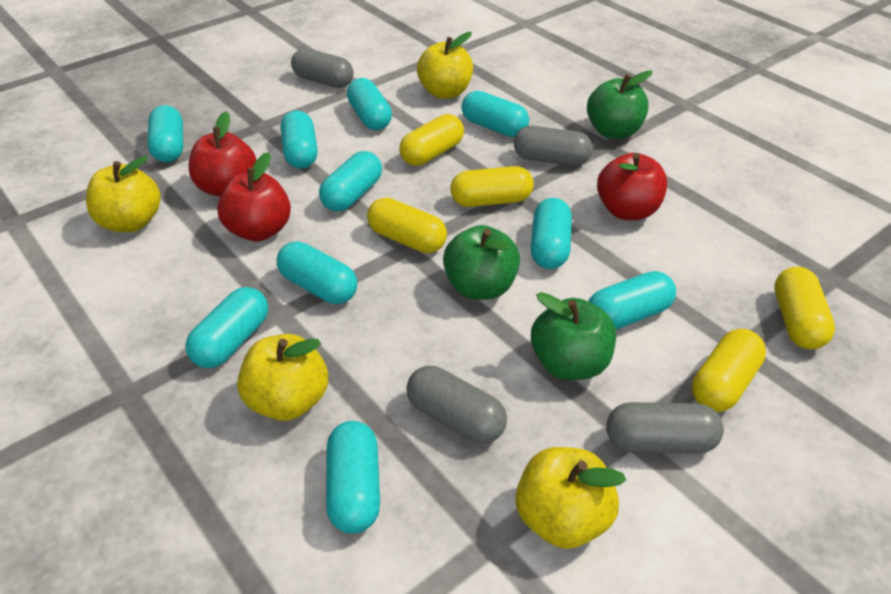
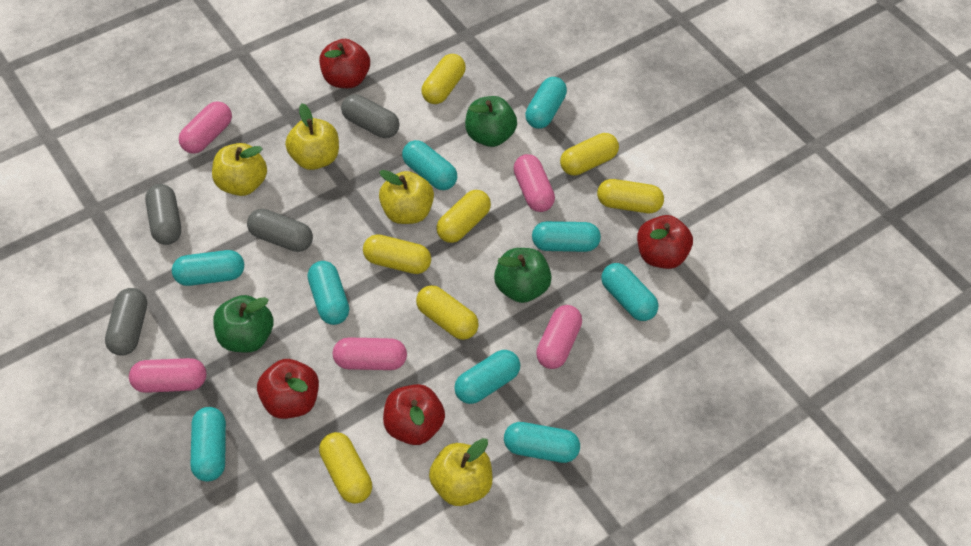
pink capsule: 0 -> 5
red apple: 3 -> 4
turquoise capsule: 10 -> 9
yellow capsule: 5 -> 7

